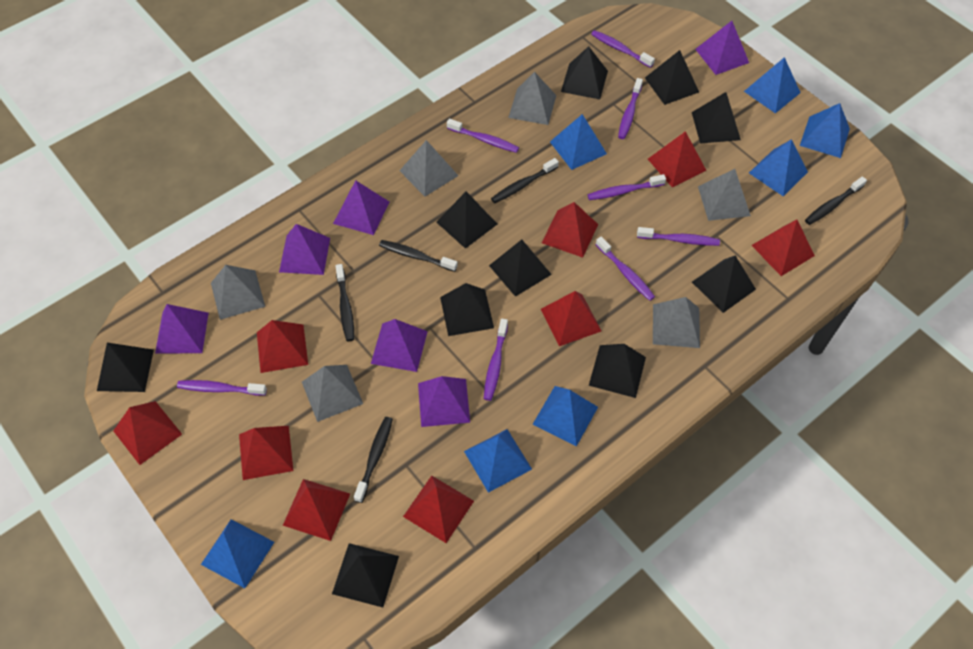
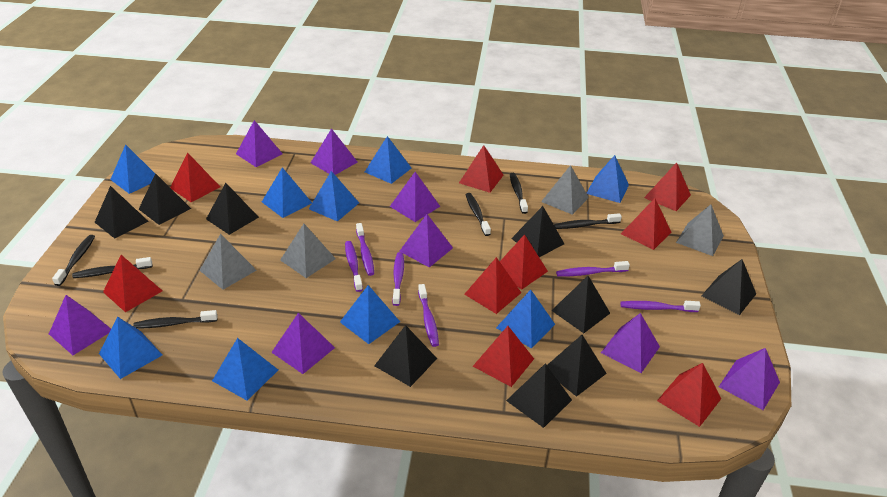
black pyramid: 10 -> 9
black toothbrush: 5 -> 6
blue pyramid: 7 -> 9
grey pyramid: 6 -> 4
purple pyramid: 6 -> 8
purple toothbrush: 8 -> 6

